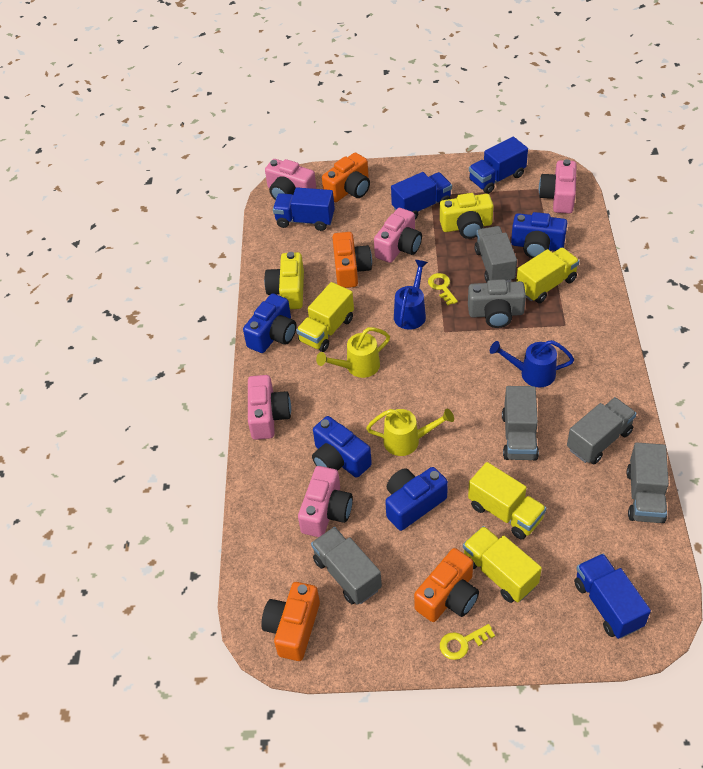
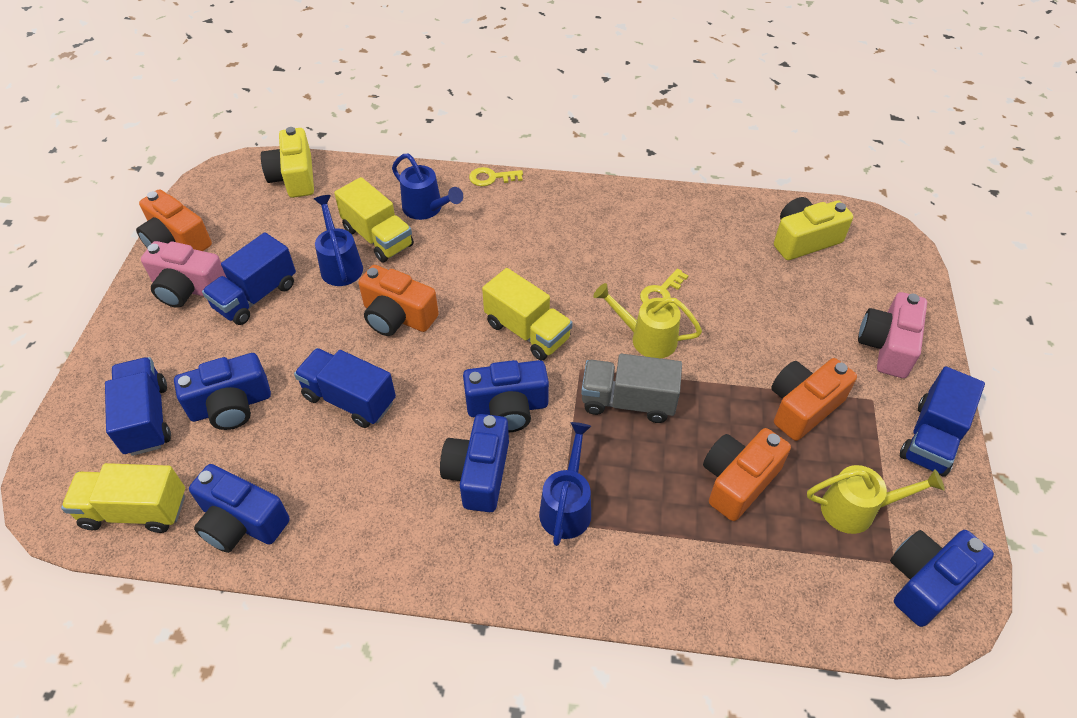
blue camera: 4 -> 5
blue watering can: 2 -> 3
grey camera: 1 -> 0
grey truck: 5 -> 1
pink camera: 5 -> 2
yellow truck: 4 -> 3

